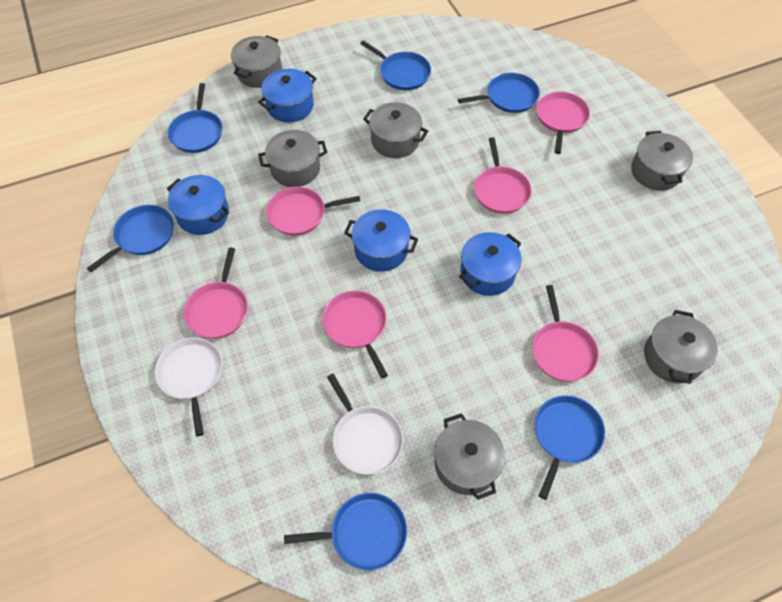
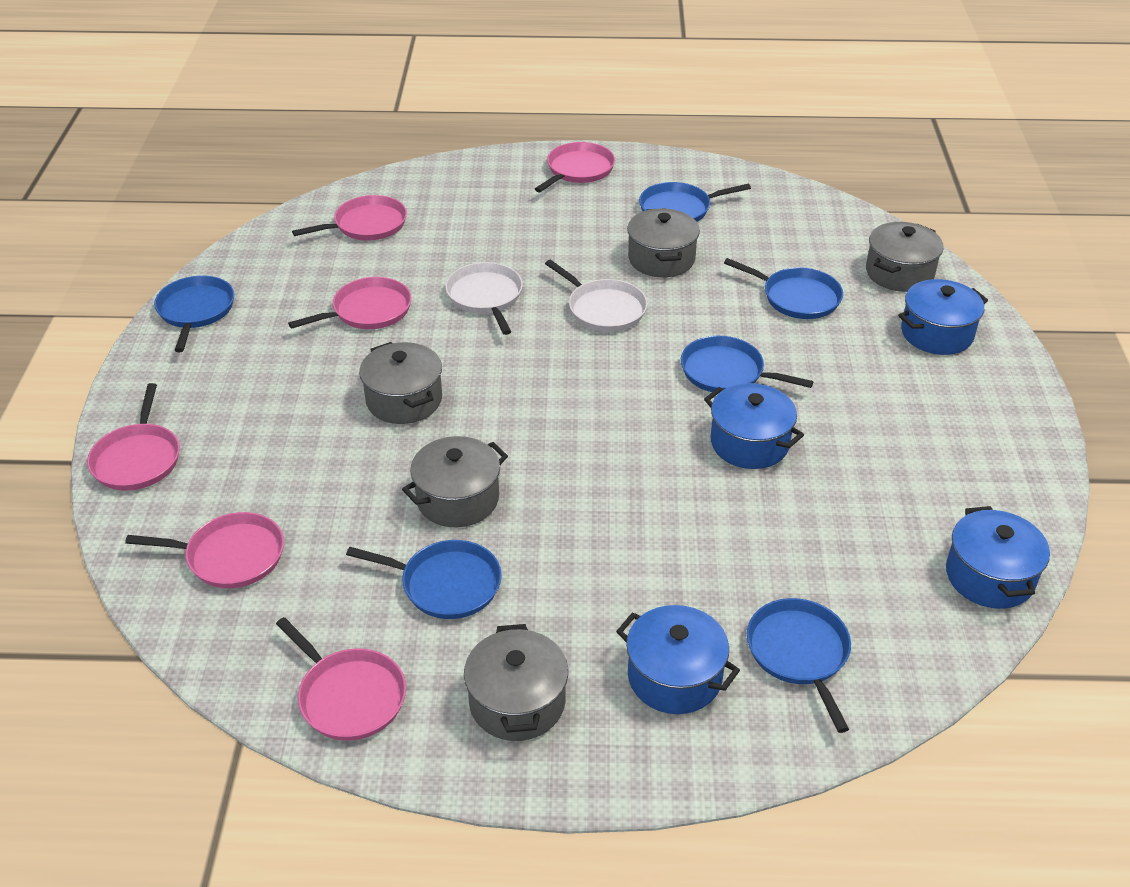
grey pot: 6 -> 5

